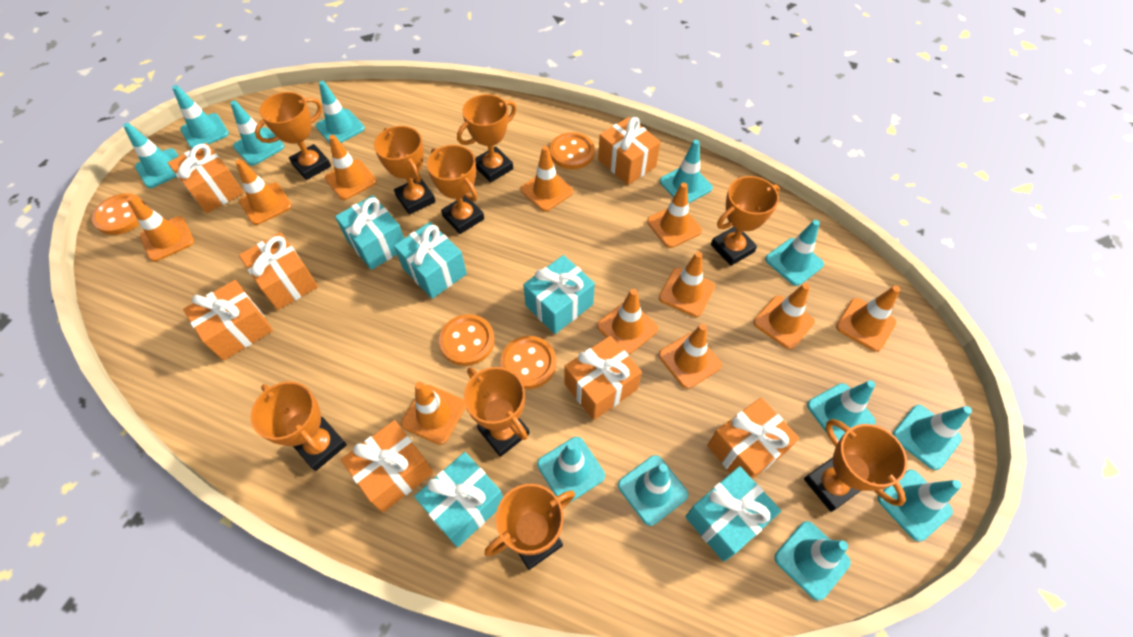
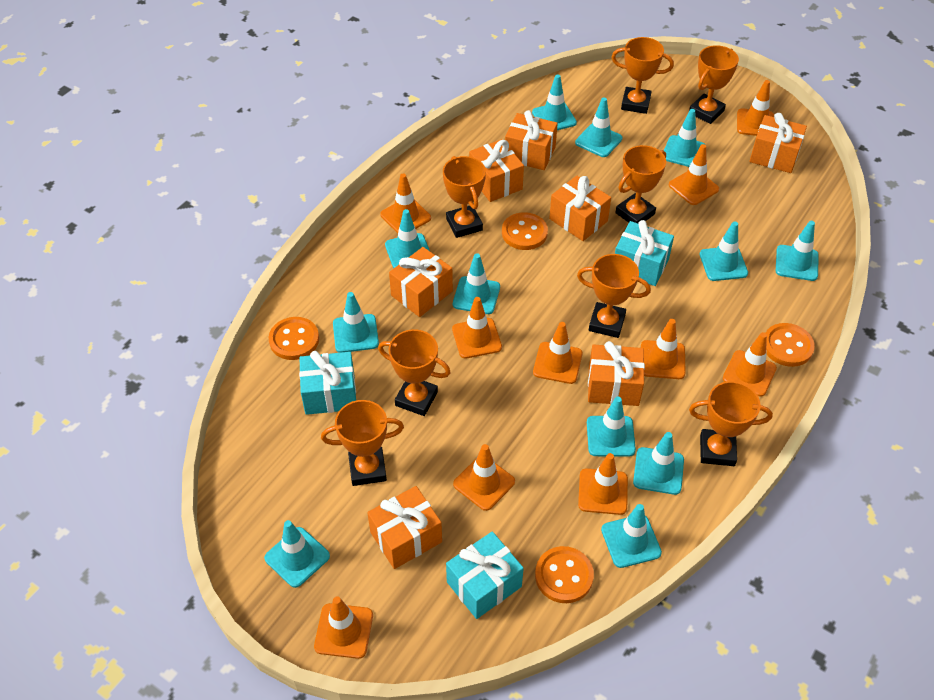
orange traffic cone: 11 -> 10
orange trophy: 9 -> 8
turquoise gift: 5 -> 3

